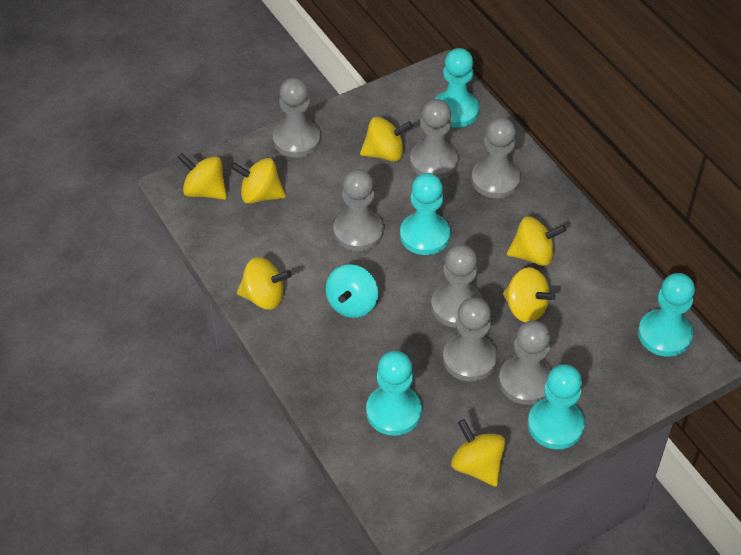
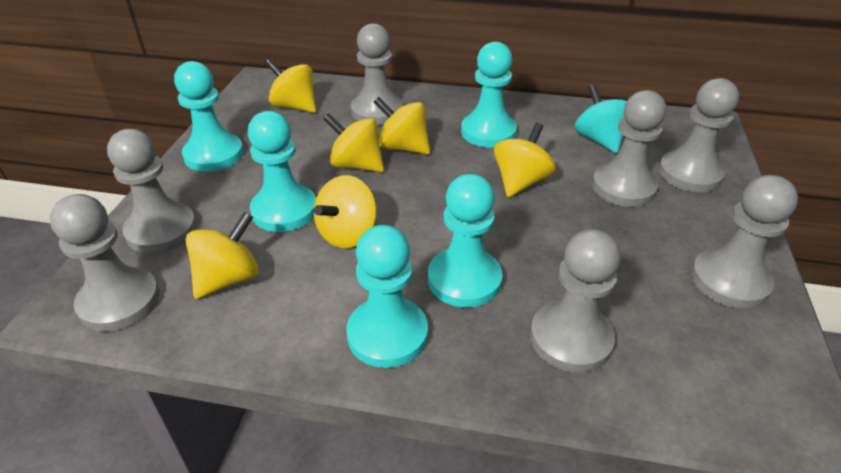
yellow spinning top: 7 -> 6

